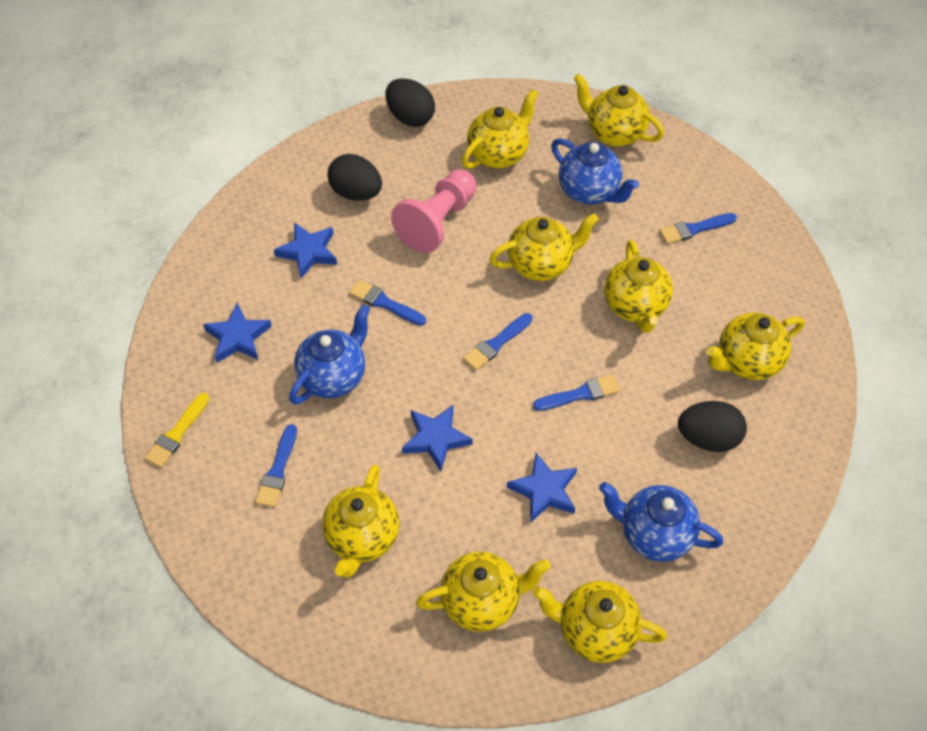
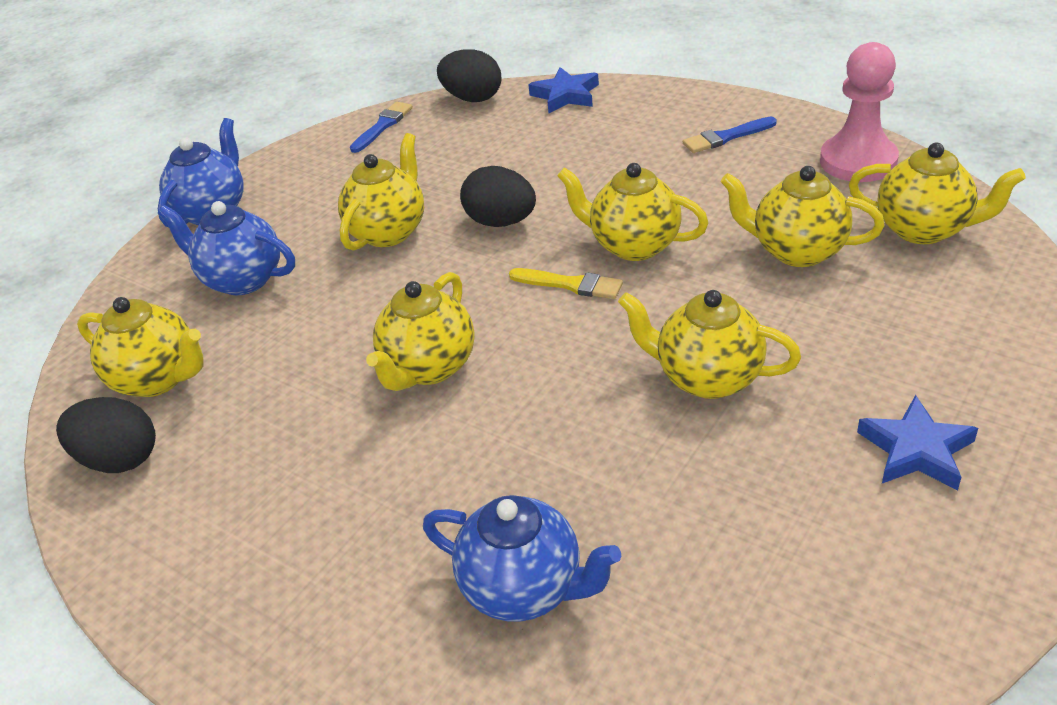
blue brush: 5 -> 2
blue star: 4 -> 2
yellow teapot: 8 -> 7

